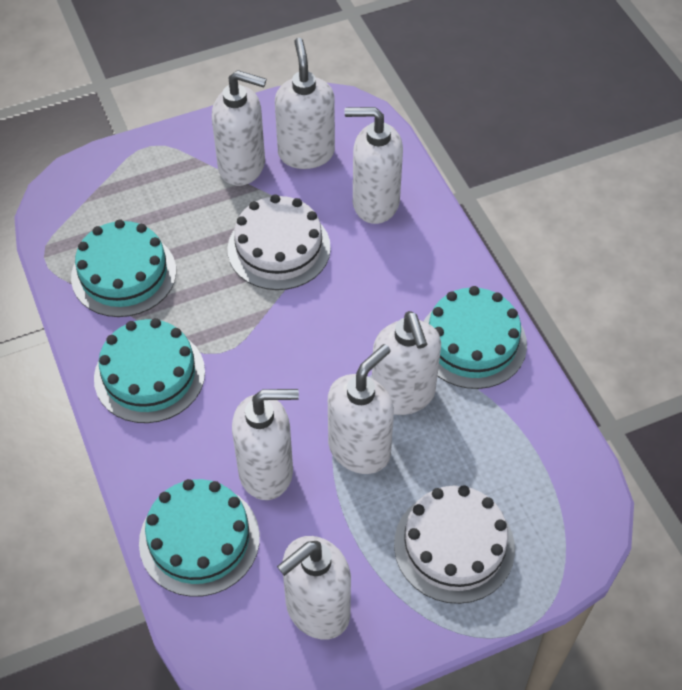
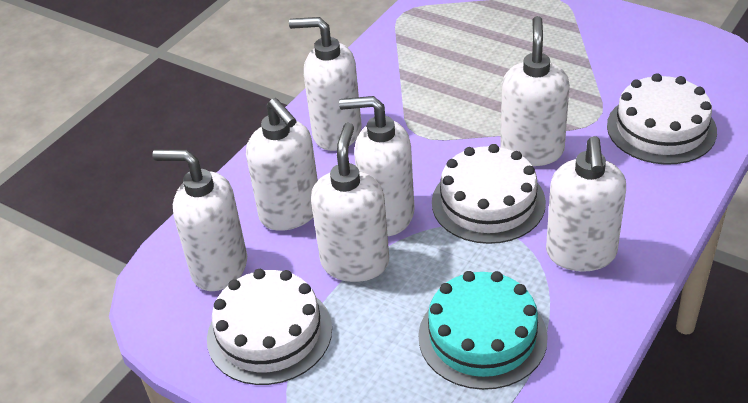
turquoise cake: 4 -> 1
white cake: 2 -> 3

